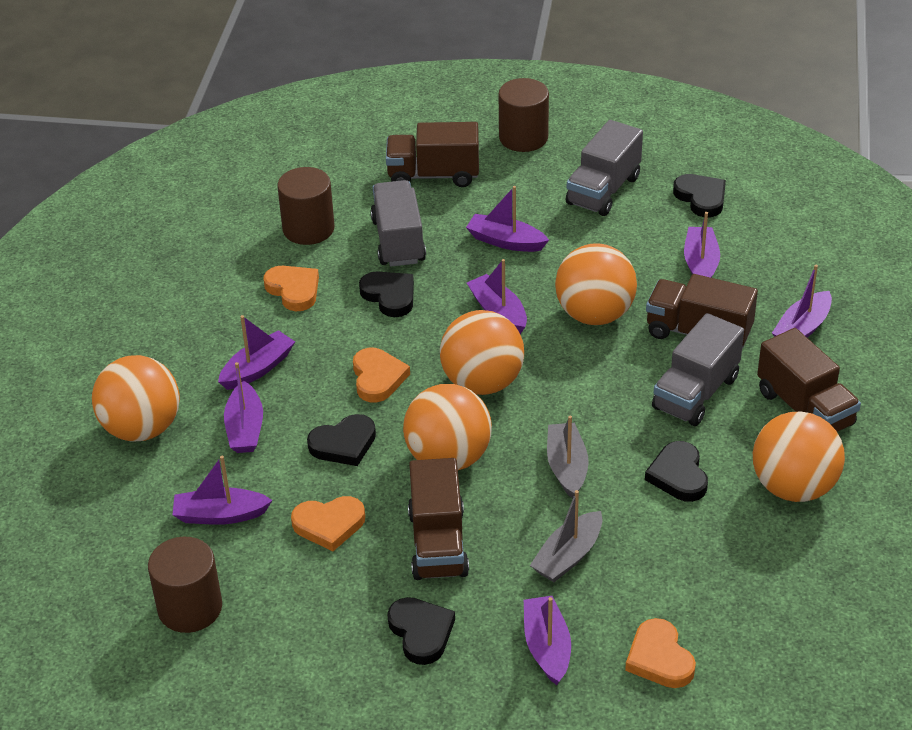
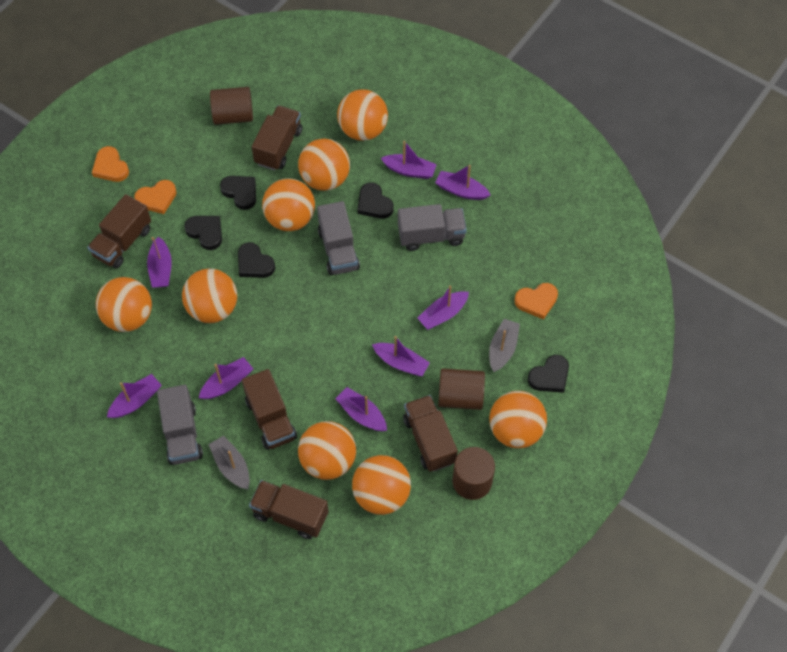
brown truck: 4 -> 5
orange ball: 5 -> 8
orange heart: 4 -> 3

